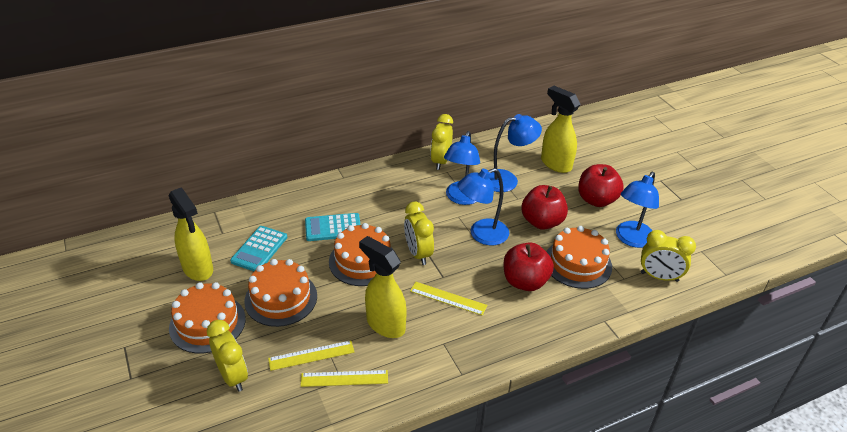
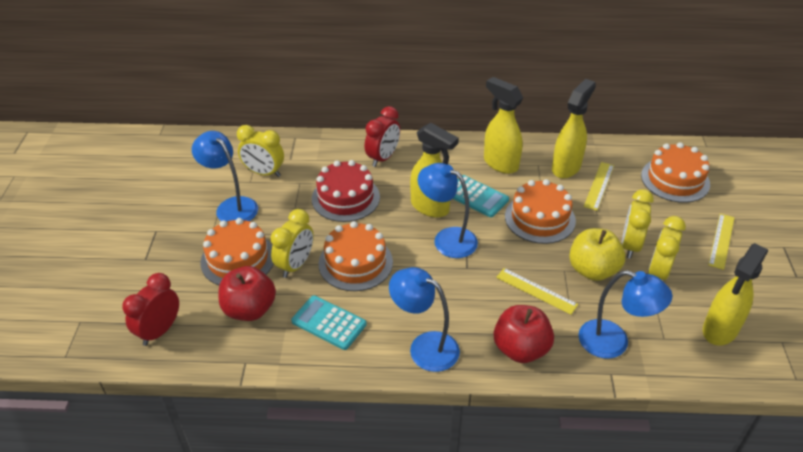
red apple: 3 -> 2
red cake: 0 -> 1
red clock: 0 -> 2
yellow apple: 0 -> 1
yellow spray bottle: 3 -> 4

